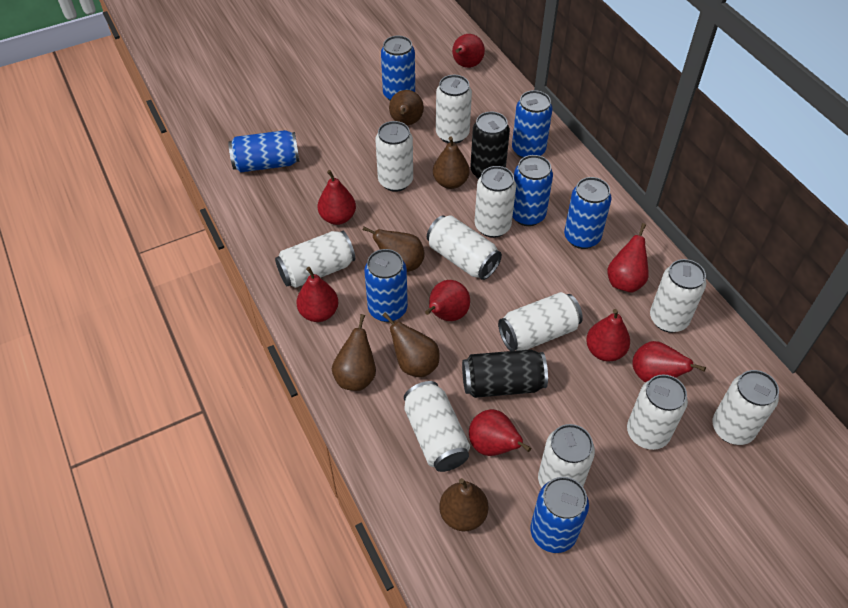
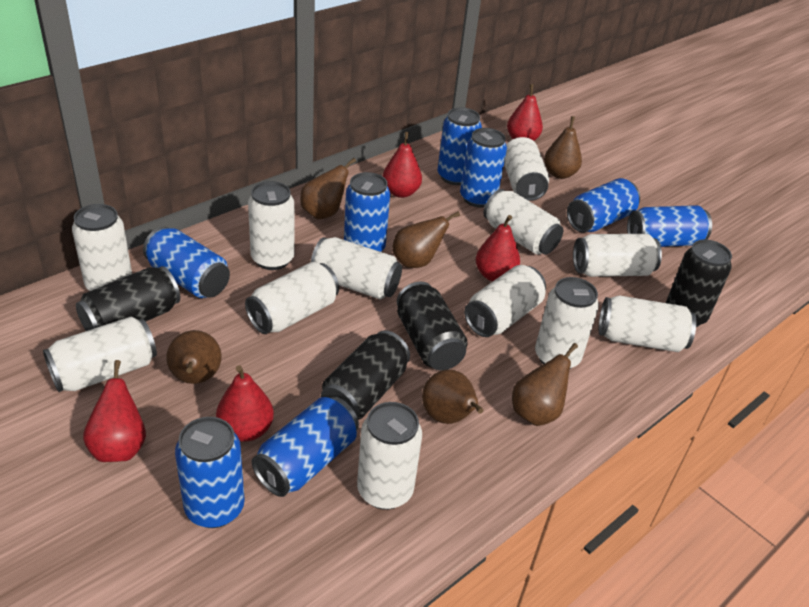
black can: 2 -> 4
blue can: 7 -> 8
red pear: 8 -> 5
white can: 11 -> 12

